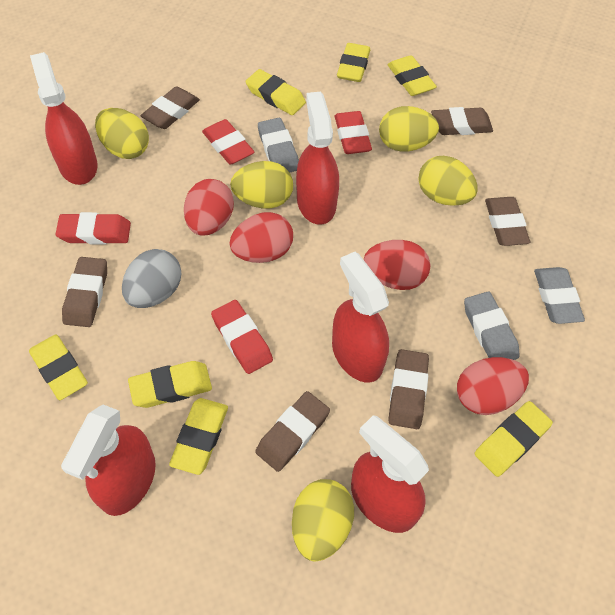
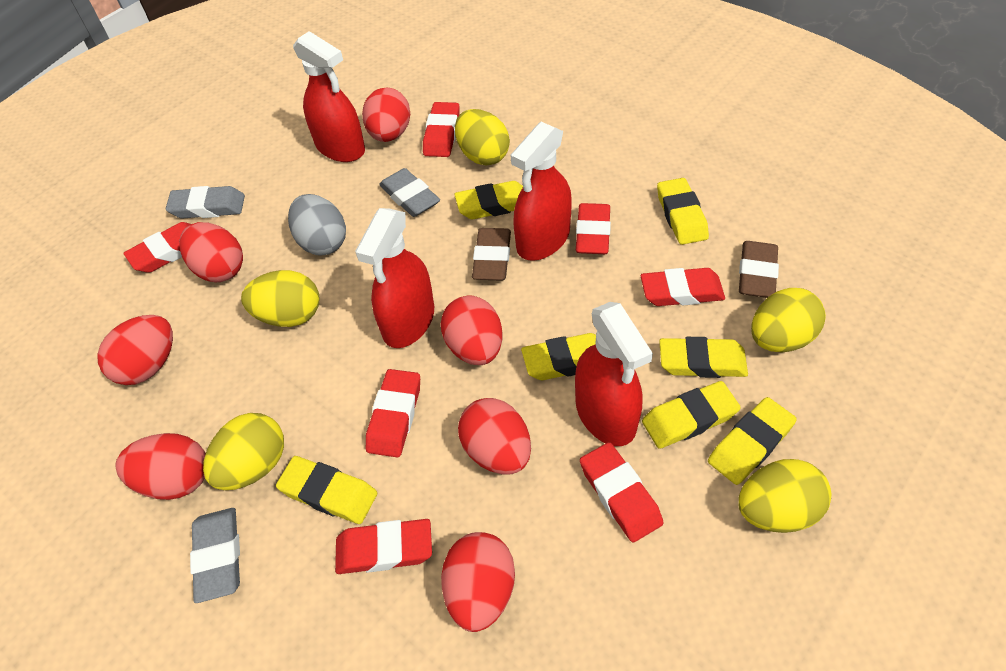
brown eraser: 6 -> 2
red egg: 4 -> 7
red eraser: 4 -> 7
red spray bottle: 5 -> 4

